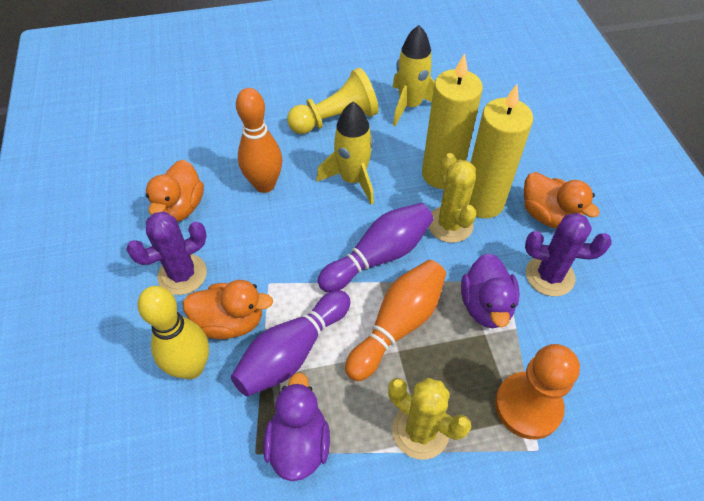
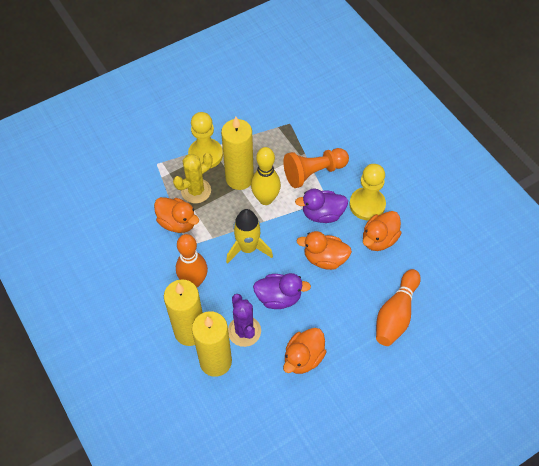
orange duck: 3 -> 4
purple bowling pin: 2 -> 0
purple cactus: 2 -> 1
yellow cactus: 2 -> 1
yellow candle: 2 -> 3
yellow pawn: 1 -> 2
yellow rocket: 2 -> 1

